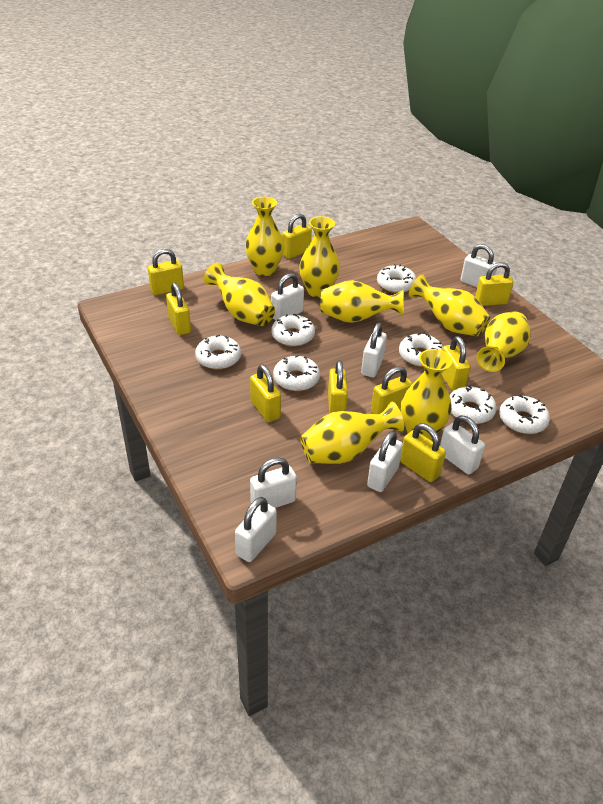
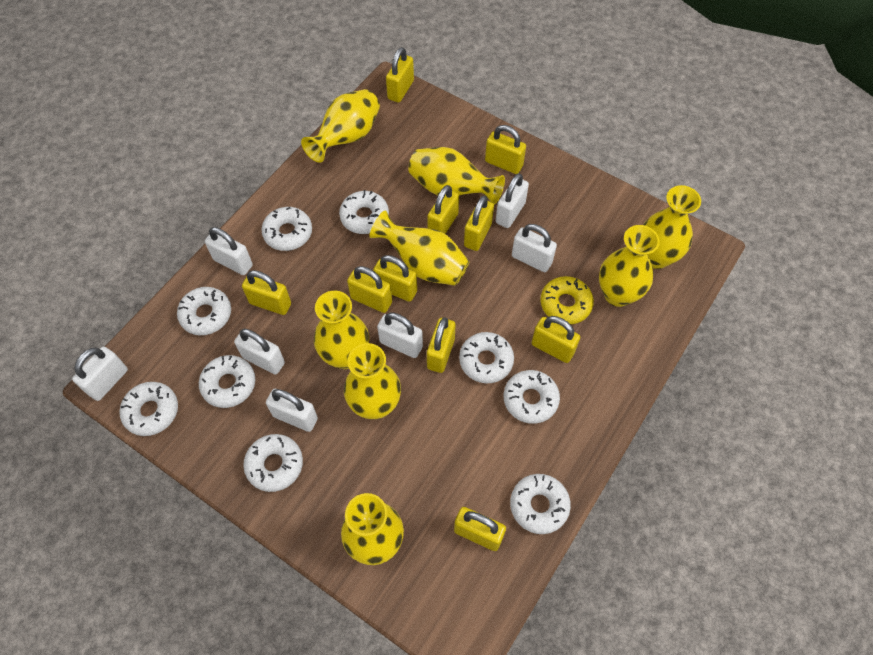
white donut: 7 -> 9
yellow donut: 0 -> 1
yellow padlock: 9 -> 10

